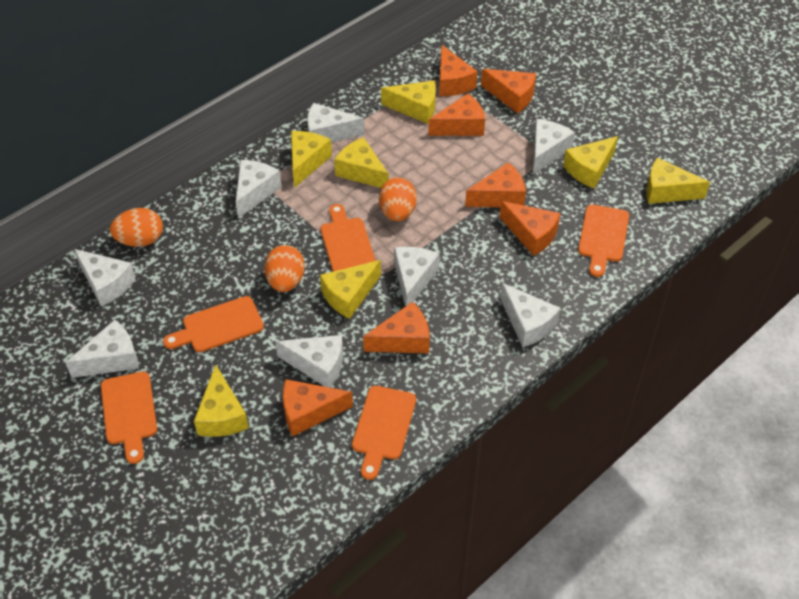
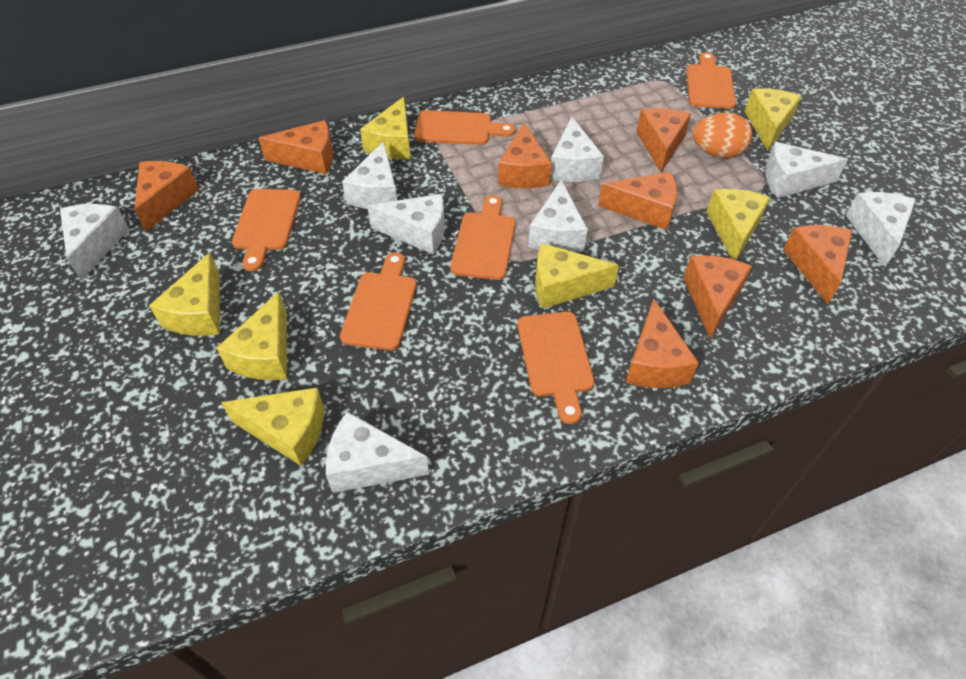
orange cheese: 7 -> 8
orange cutting board: 5 -> 6
orange egg: 3 -> 1

